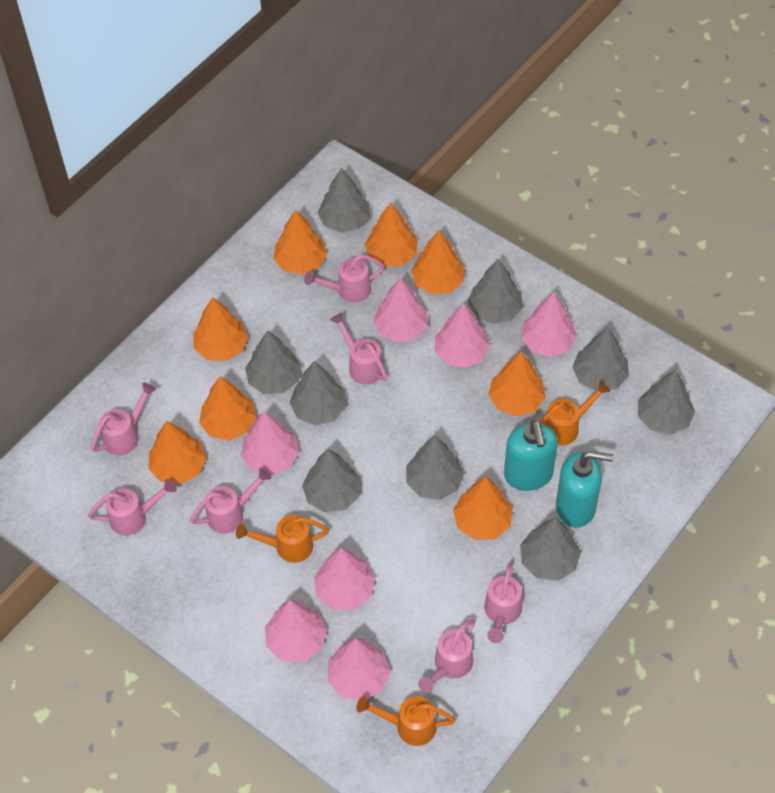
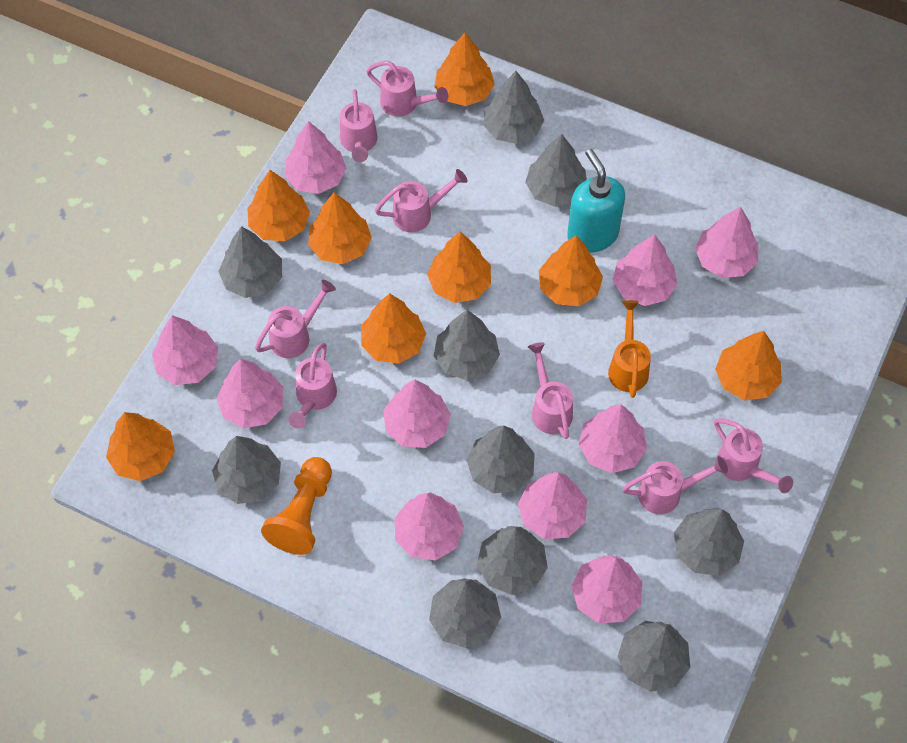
grey tree: 9 -> 10
orange pawn: 0 -> 1
orange watering can: 3 -> 1
pink tree: 7 -> 10
pink watering can: 7 -> 8
turquoise soap dispenser: 2 -> 1

